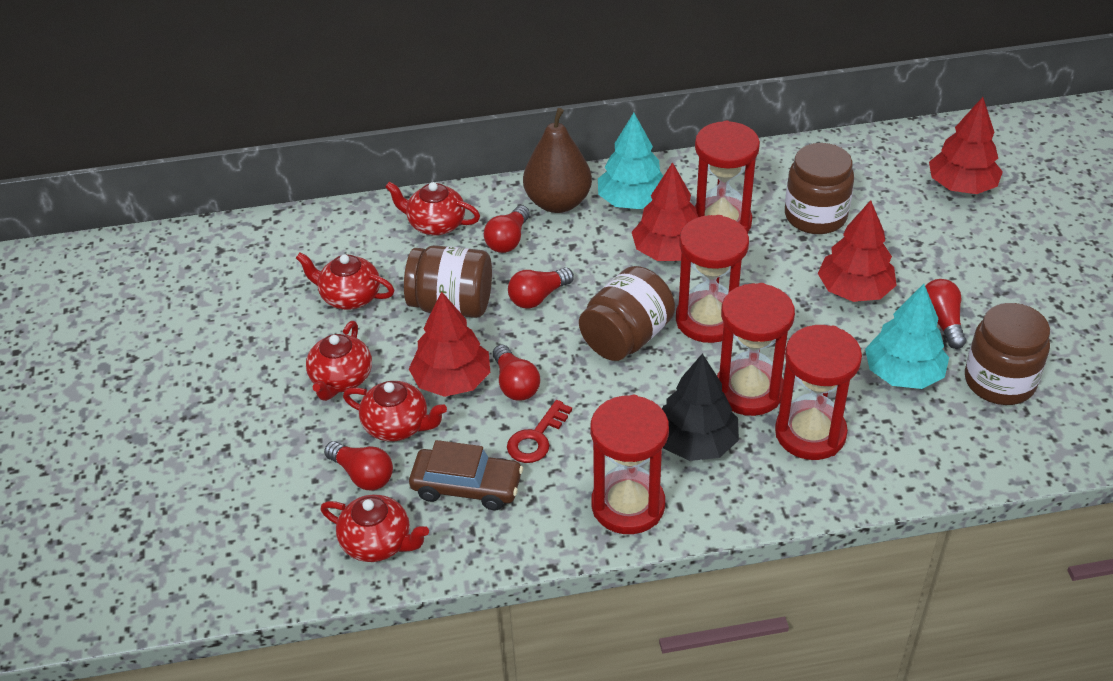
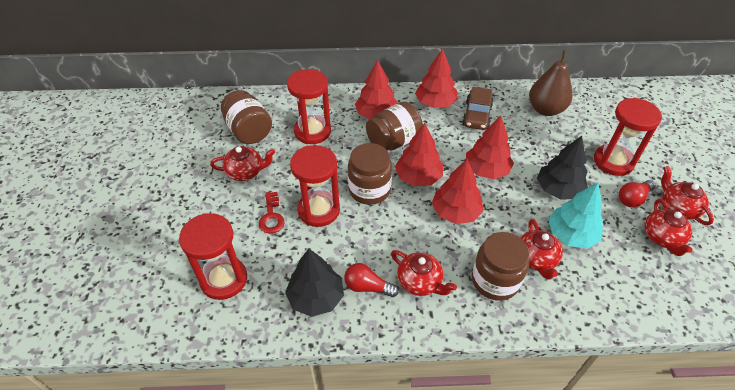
black tree: 1 -> 2
red hourglass: 5 -> 4
red light bulb: 5 -> 2
red tree: 4 -> 5
turquoise tree: 2 -> 1

